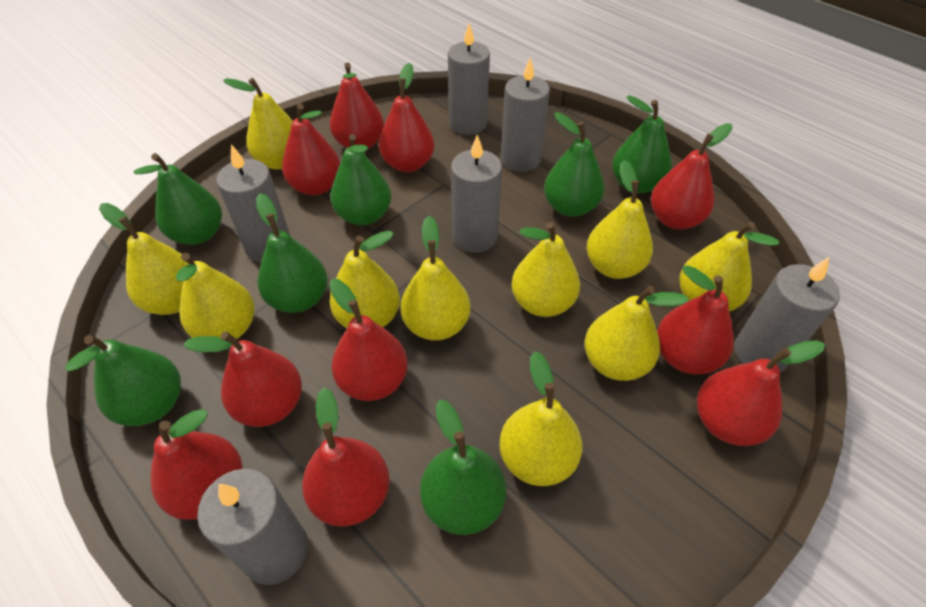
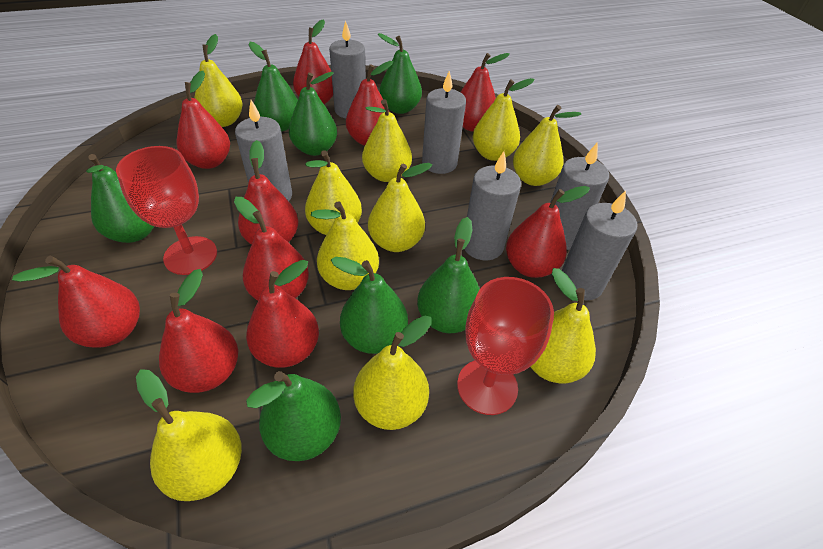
red goblet: 0 -> 2

